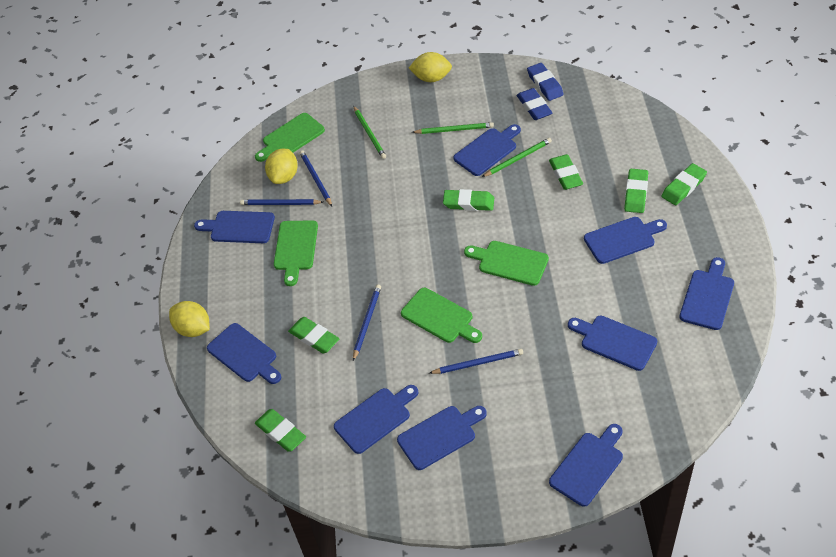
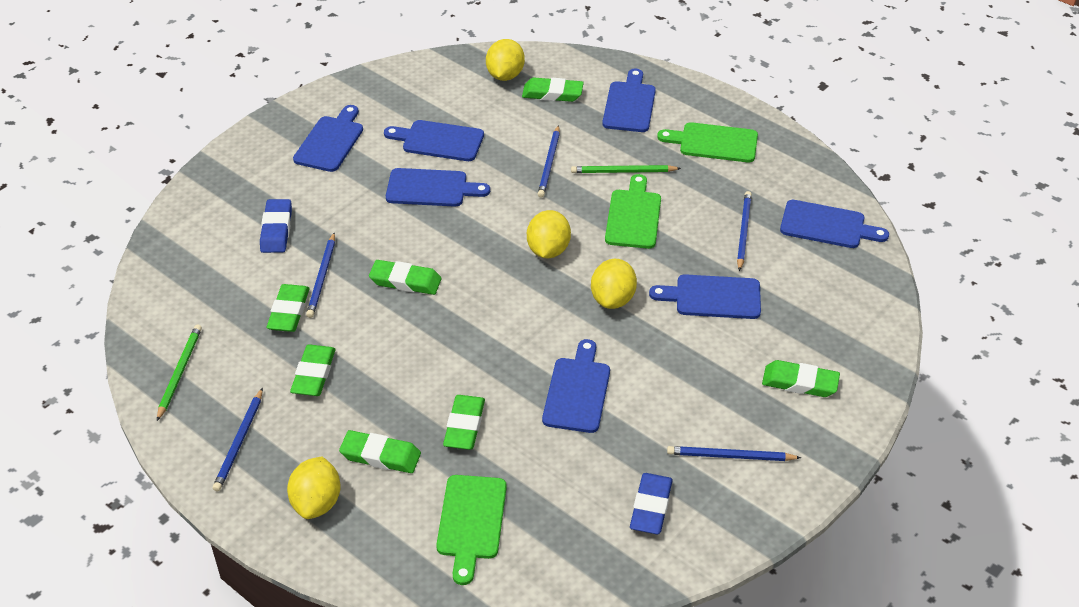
blue cutting board: 9 -> 7
blue pencil: 4 -> 5
green cutting board: 4 -> 3
green eraser: 6 -> 7
green pencil: 3 -> 2
yellow lemon: 3 -> 4

